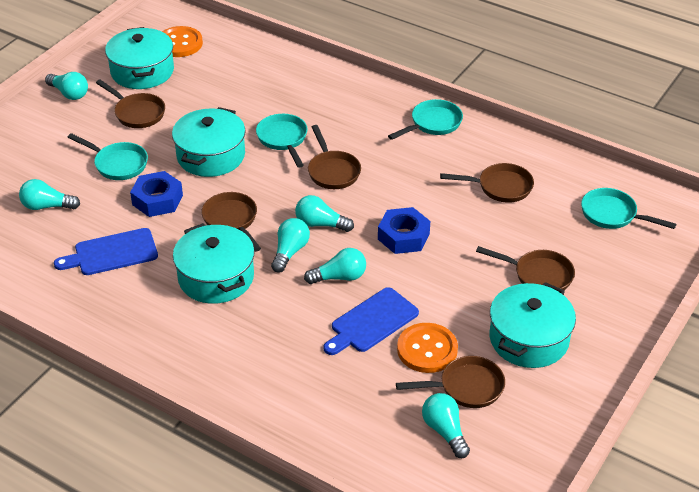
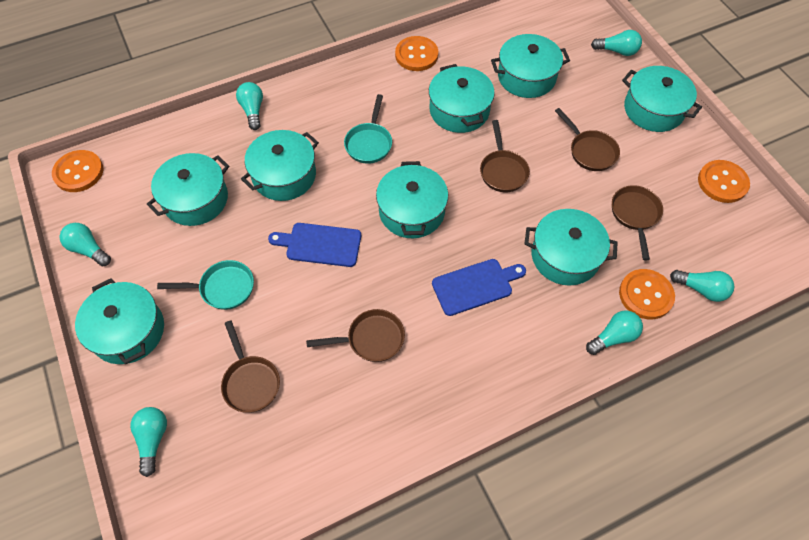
blue nut: 2 -> 0
brown pan: 6 -> 5
orange button: 2 -> 4
turquoise pan: 4 -> 2
turquoise pot: 4 -> 8

